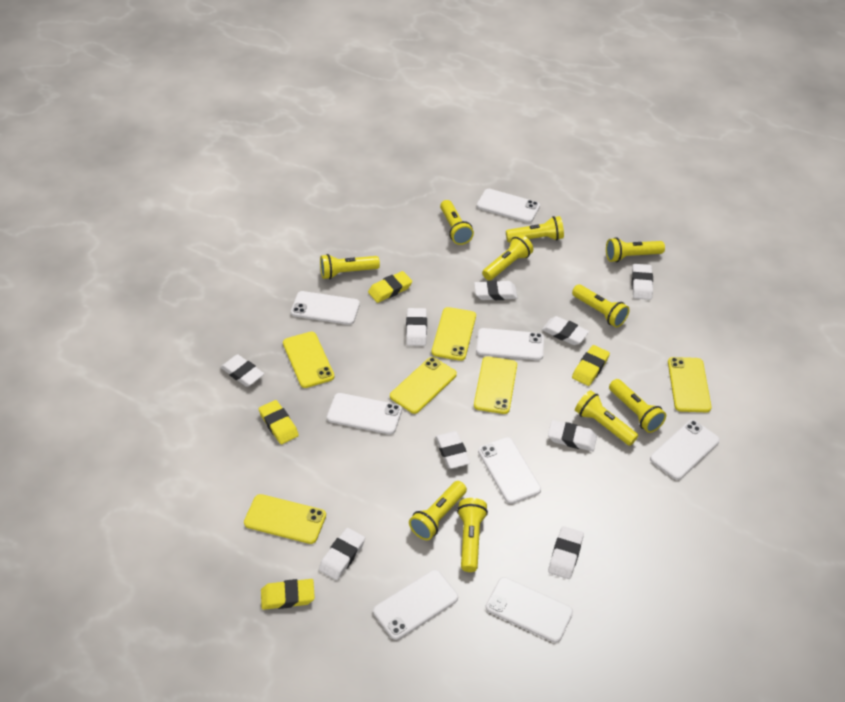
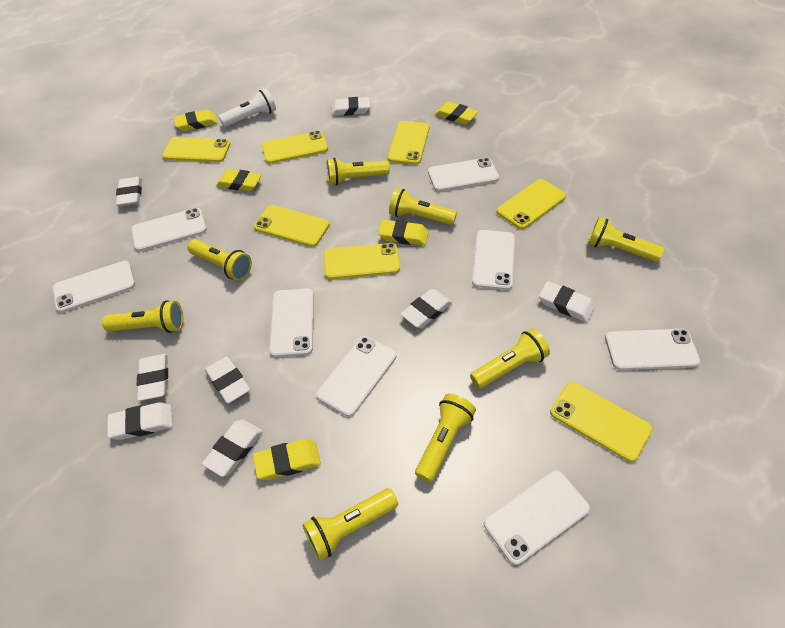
white eraser: 9 -> 8
white flashlight: 0 -> 1
yellow eraser: 4 -> 5
yellow flashlight: 10 -> 8
yellow phone: 6 -> 7

